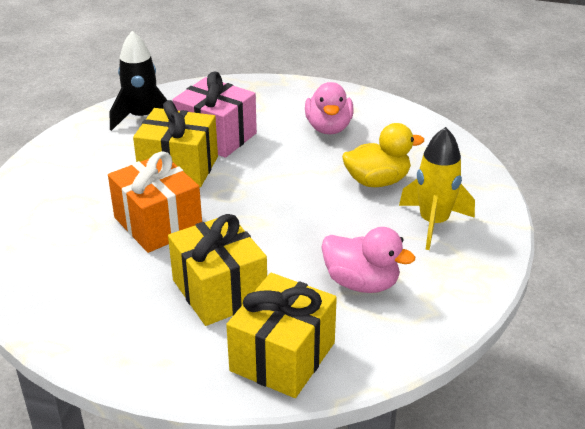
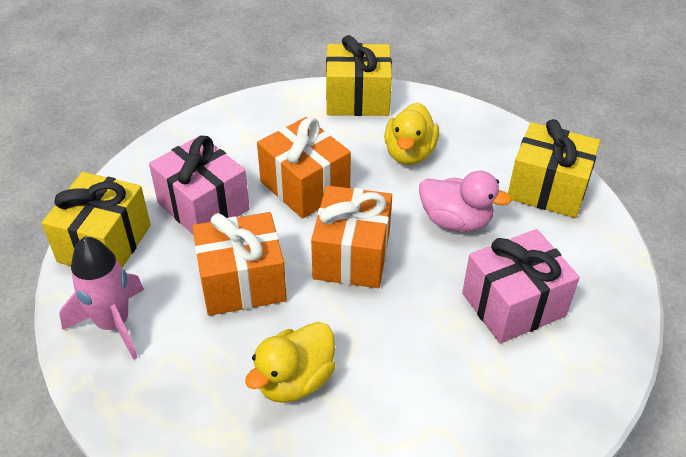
black rocket: 1 -> 0
orange gift: 1 -> 3
pink duck: 2 -> 1
pink gift: 1 -> 2
pink rocket: 0 -> 1
yellow duck: 1 -> 2
yellow rocket: 1 -> 0

